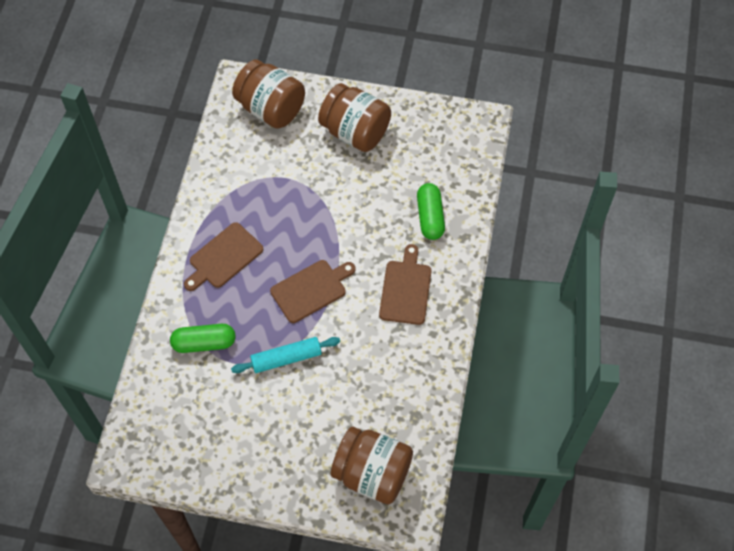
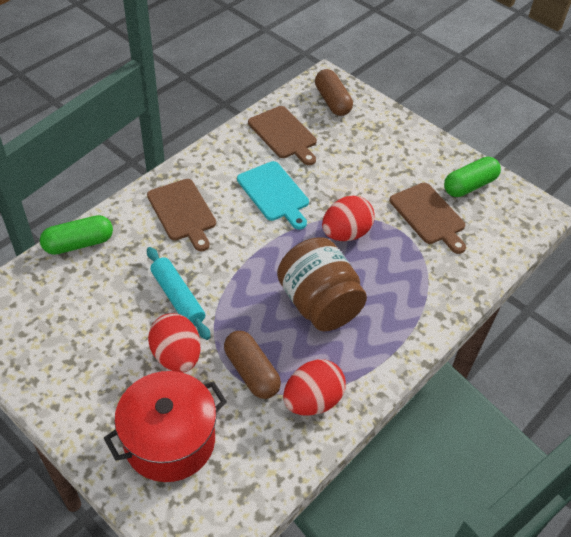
brown capsule: 0 -> 2
brown jar: 3 -> 1
red egg: 0 -> 3
red pot: 0 -> 1
turquoise cutting board: 0 -> 1

